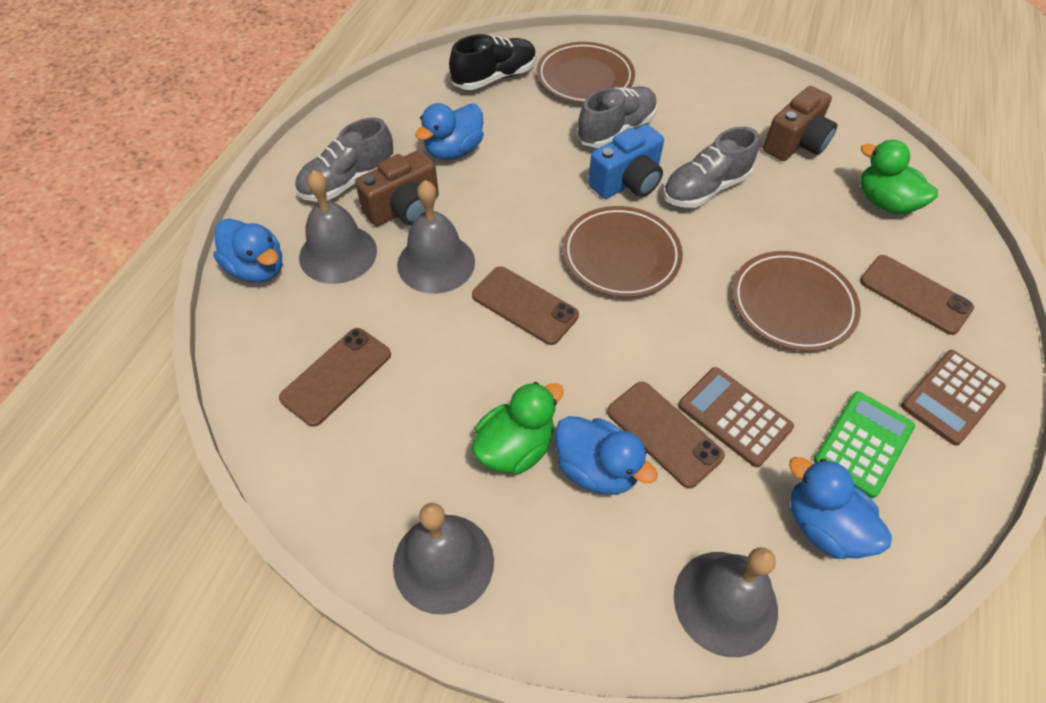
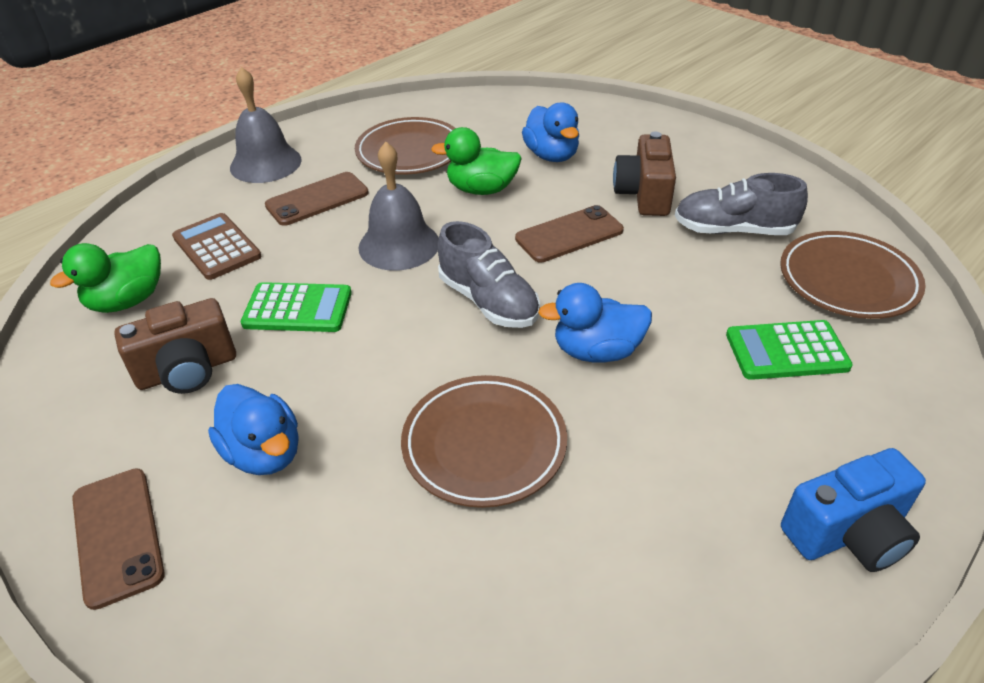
black shoe: 1 -> 0
blue duck: 4 -> 3
brown calculator: 2 -> 1
brown phone: 4 -> 3
green calculator: 1 -> 2
grey bell: 4 -> 2
grey shoe: 3 -> 2

